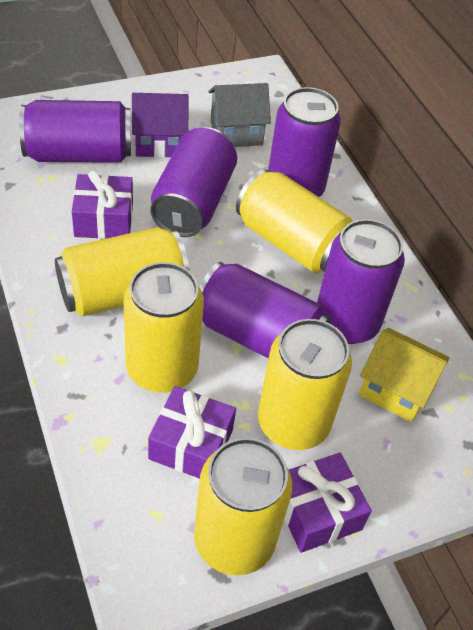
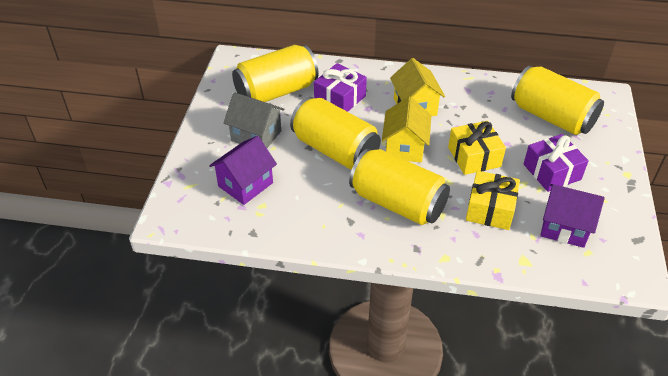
purple can: 5 -> 0
purple gift: 3 -> 2
purple house: 1 -> 2
yellow can: 5 -> 4
yellow gift: 0 -> 2
yellow house: 1 -> 2

